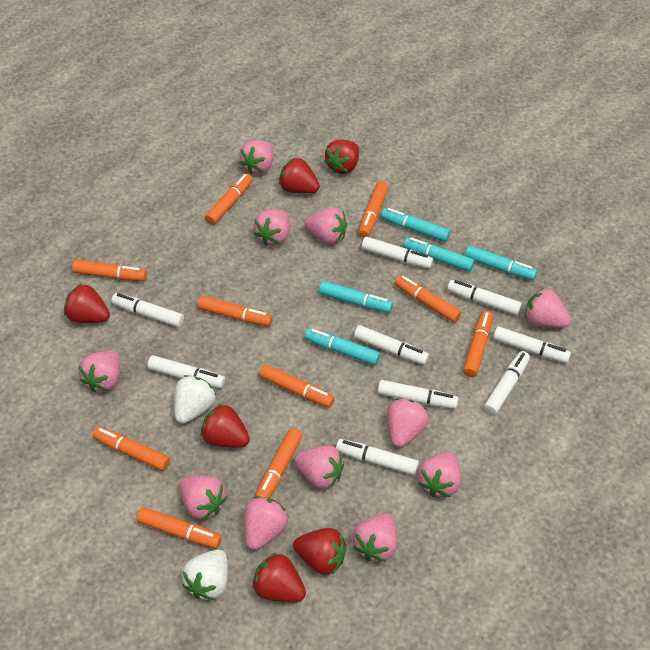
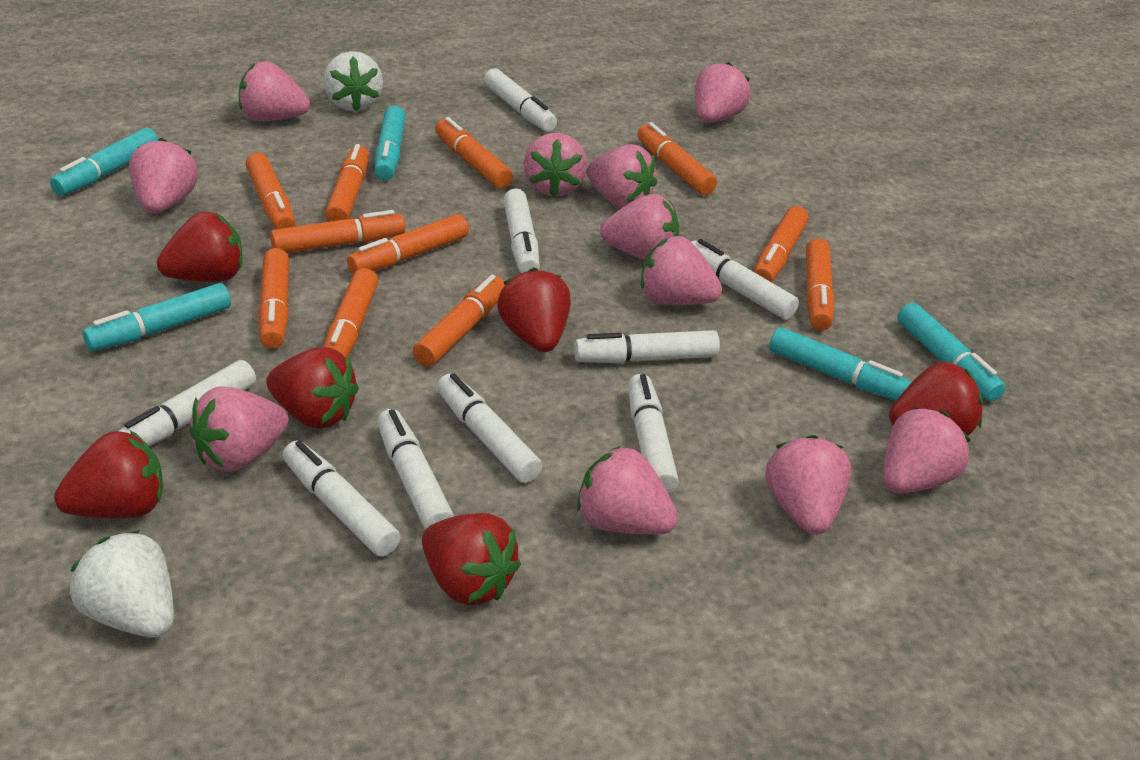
orange marker: 10 -> 11

